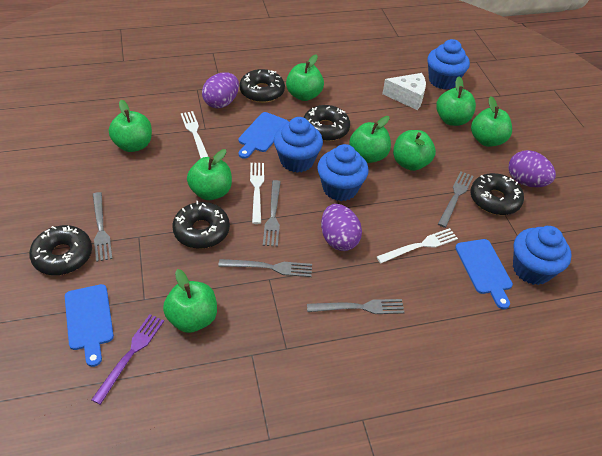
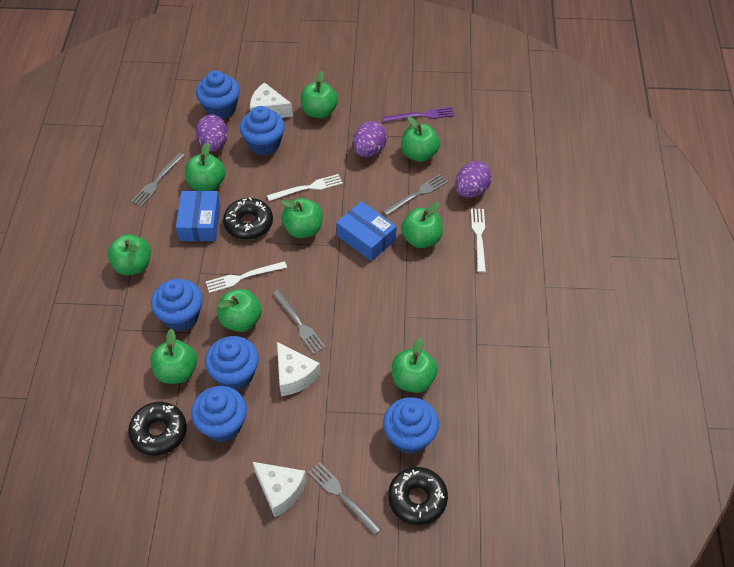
black donut: 5 -> 3
blue box: 0 -> 2
blue cupcake: 4 -> 6
blue cutting board: 3 -> 0
green apple: 8 -> 9
grey fork: 5 -> 4
white cheese: 1 -> 3

